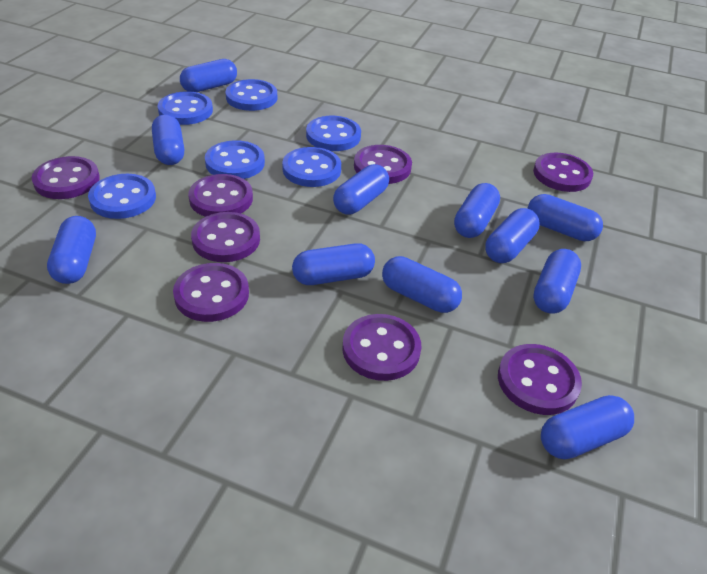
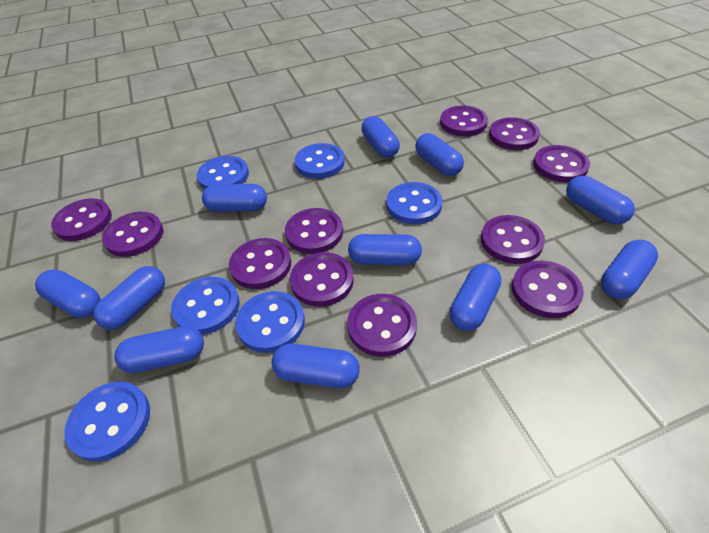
purple button: 8 -> 11

